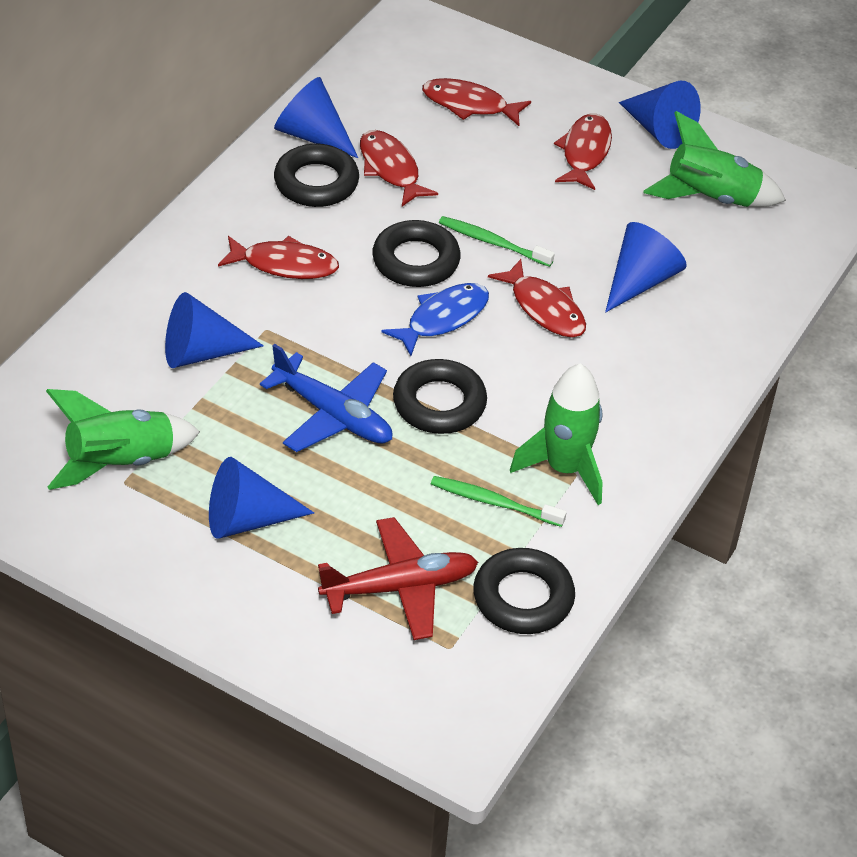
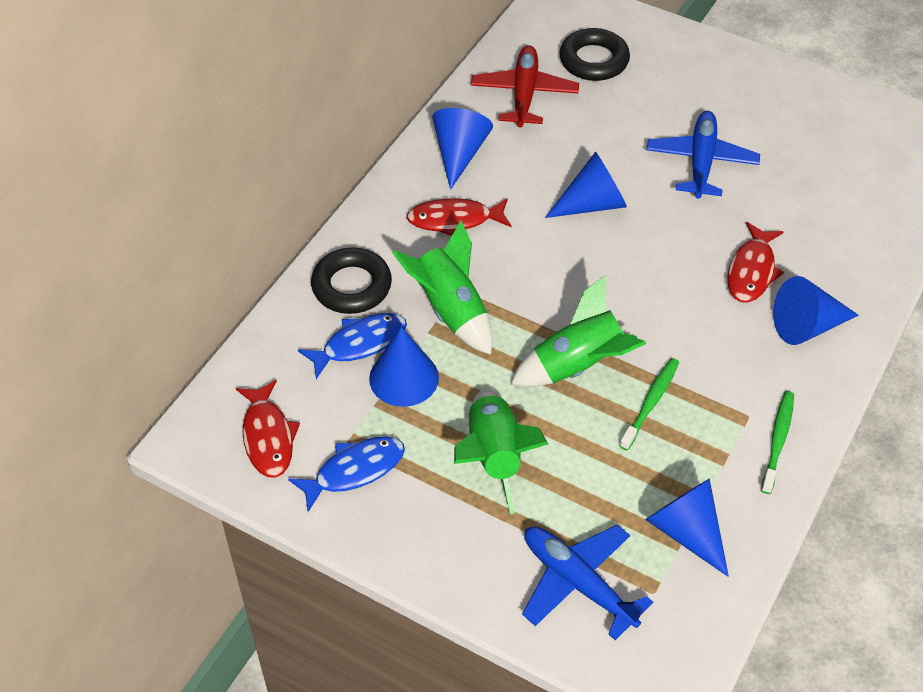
black ring: 4 -> 2
blue fish: 1 -> 2
blue plane: 1 -> 2
red fish: 5 -> 3

